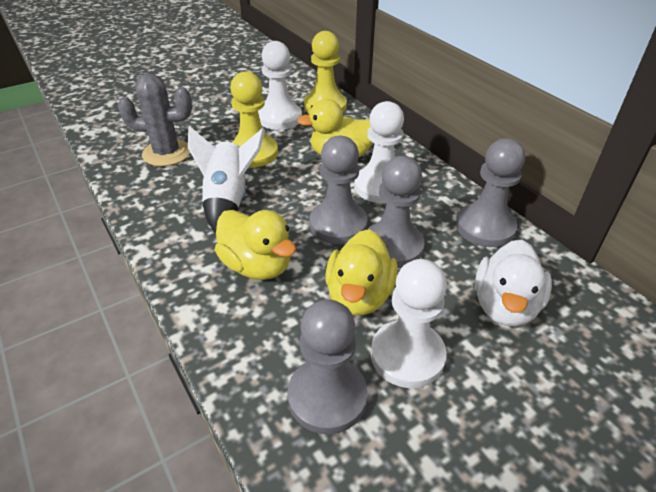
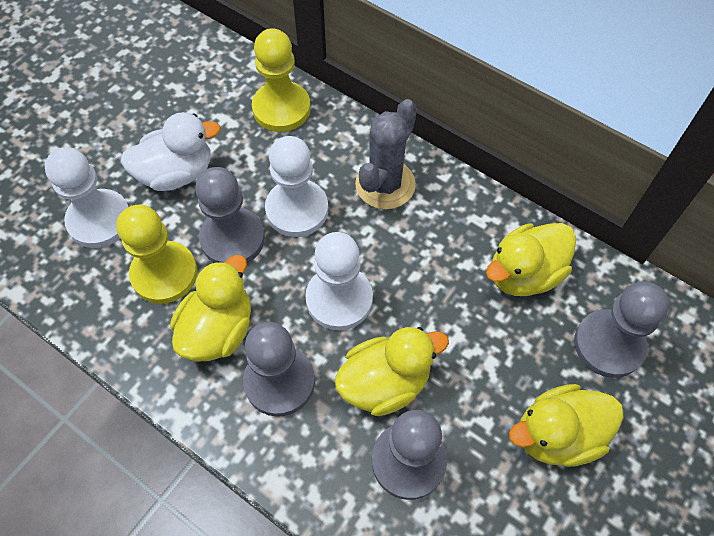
white rocket: 1 -> 0
yellow duck: 3 -> 4

